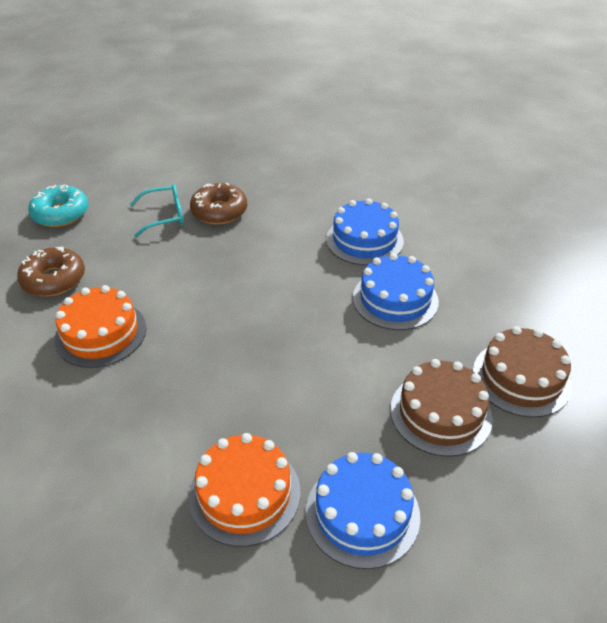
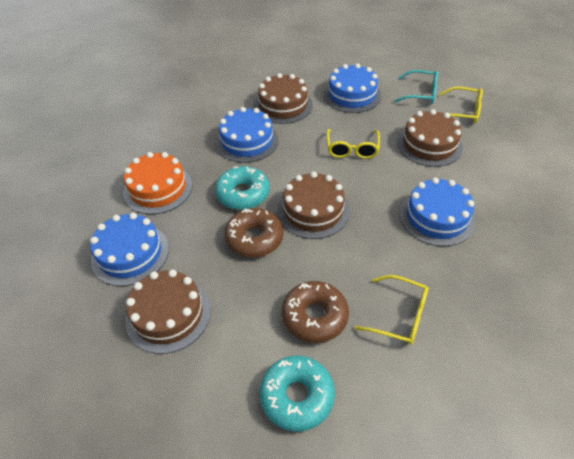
blue cake: 3 -> 4
brown cake: 2 -> 4
orange cake: 2 -> 1
turquoise donut: 1 -> 2
yellow glasses: 0 -> 3

